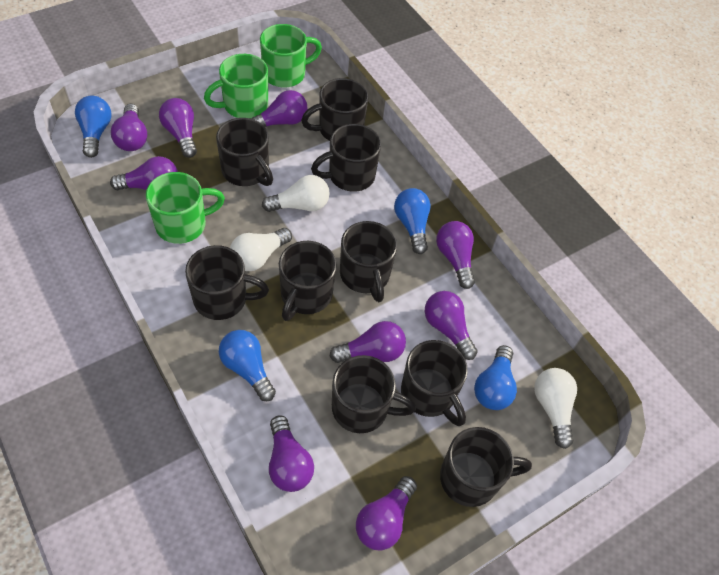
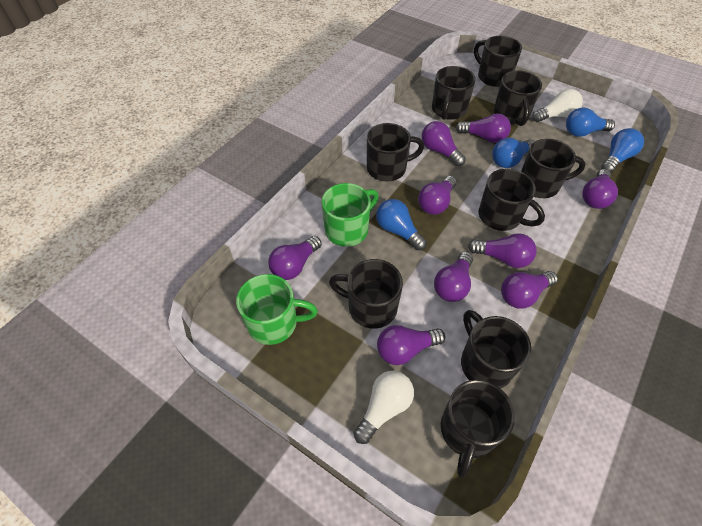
green mug: 3 -> 2
white light bulb: 3 -> 2

